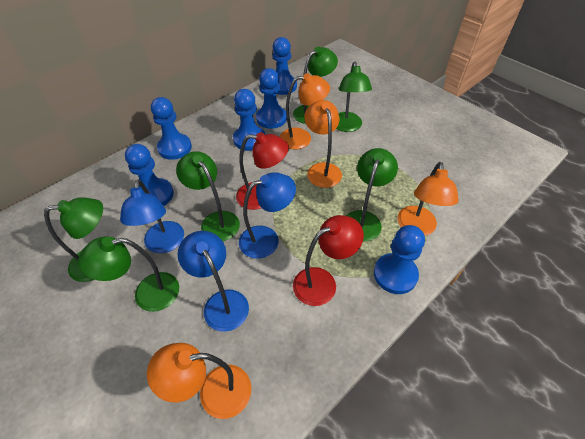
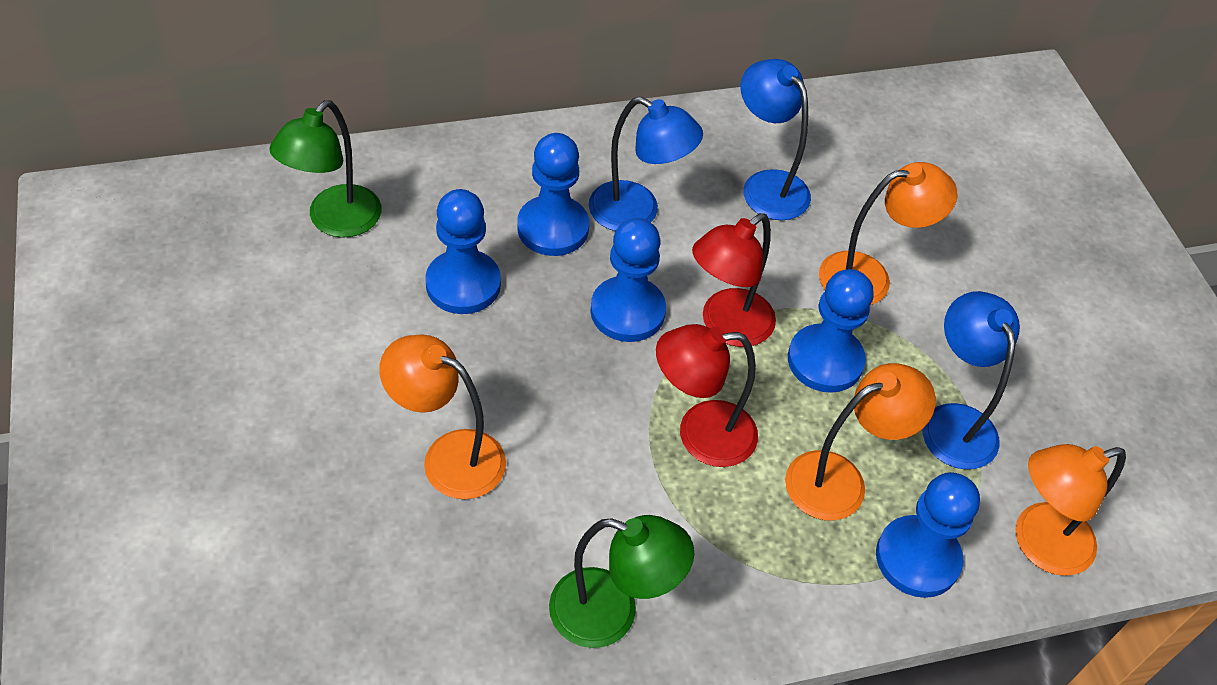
blue pawn: 6 -> 5
green lamp: 6 -> 2

